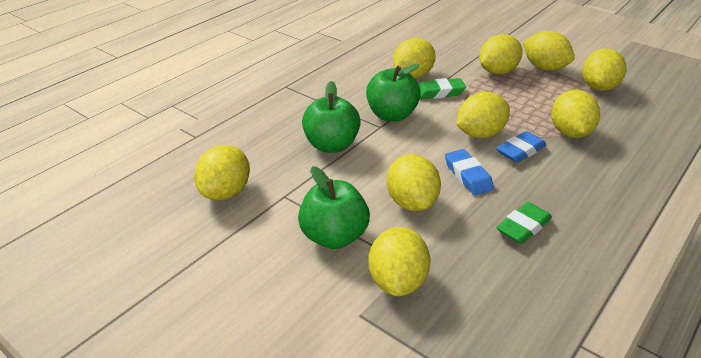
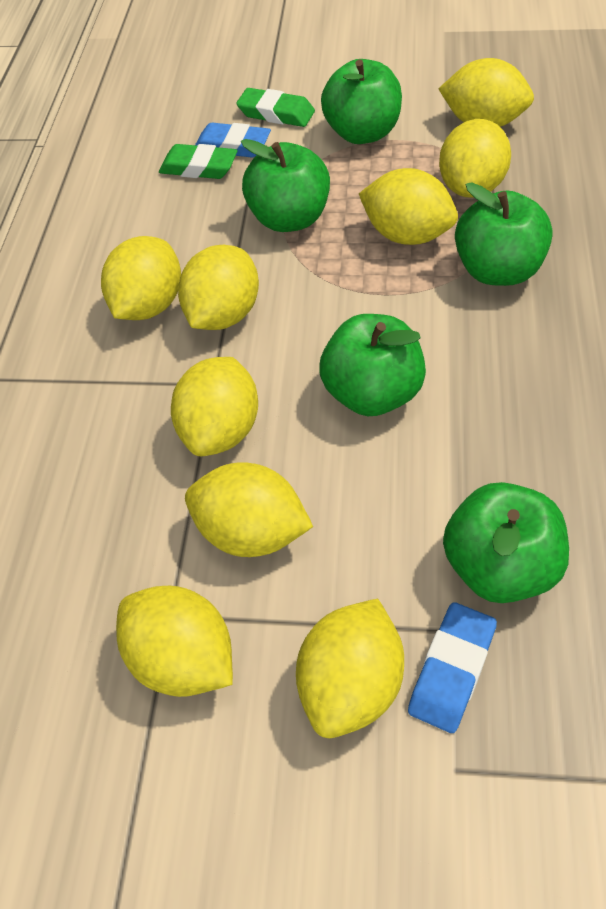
green apple: 3 -> 5

